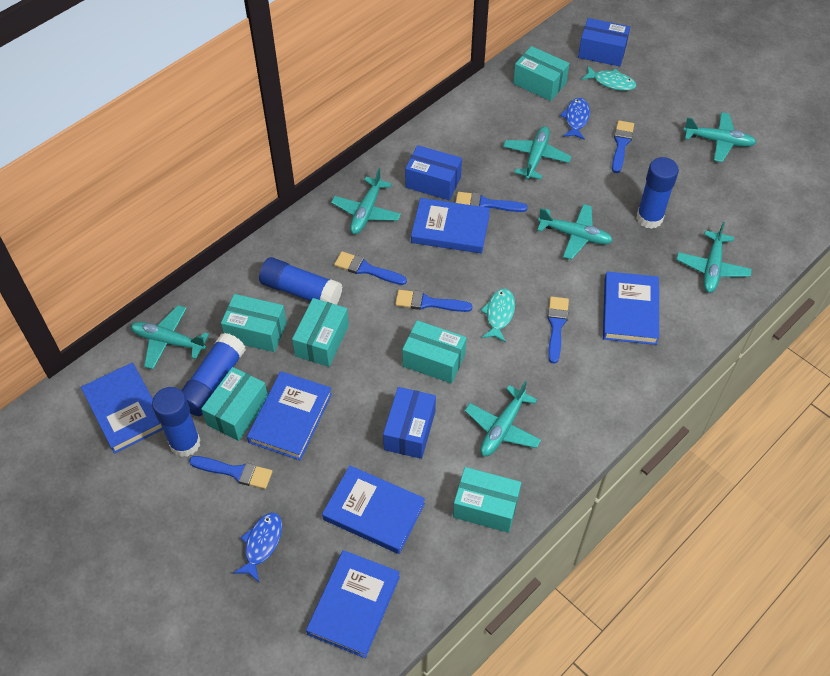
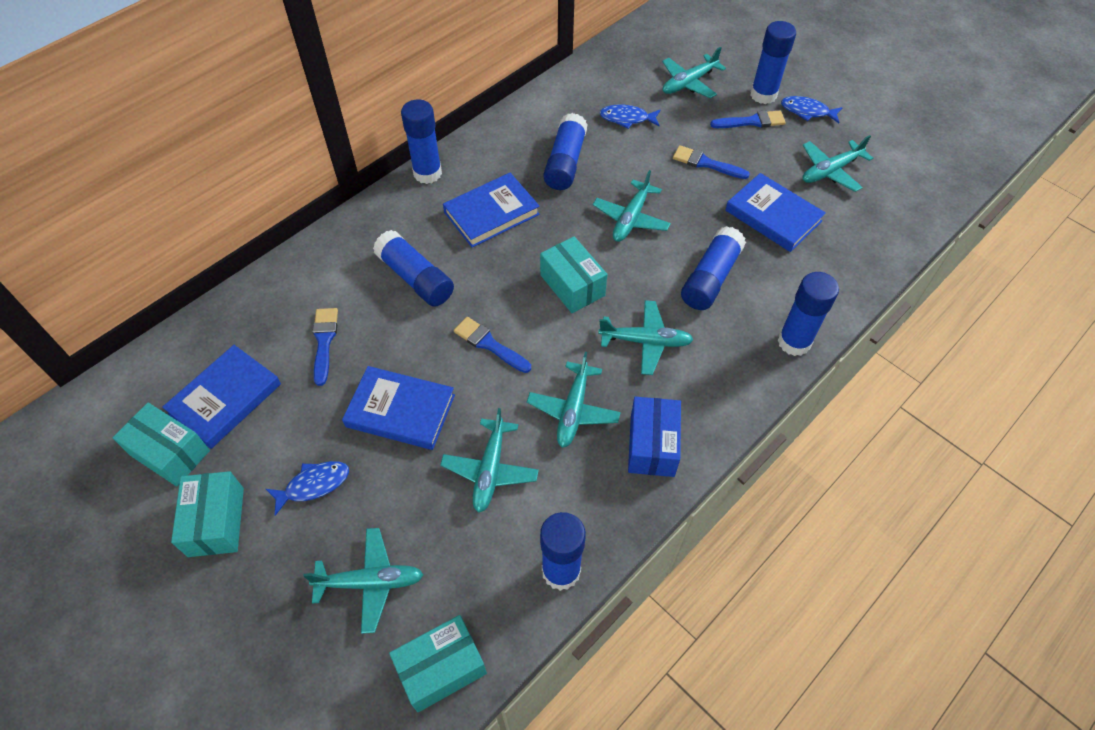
blue book: 6 -> 4
blue box: 3 -> 1
blue brush: 6 -> 4
blue fish: 2 -> 3
blue glue stick: 4 -> 7
turquoise box: 6 -> 4
turquoise fish: 2 -> 0

